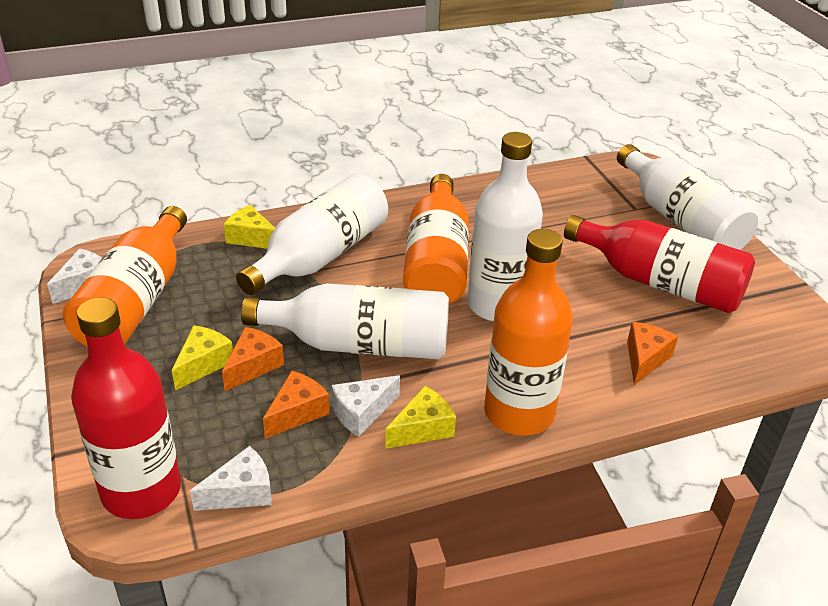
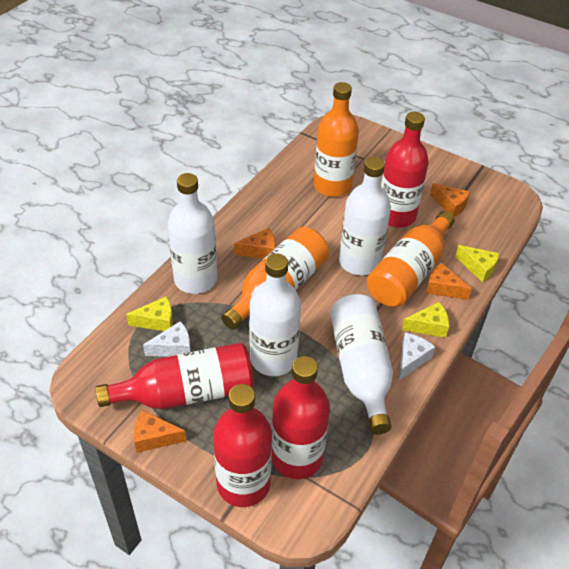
orange cheese: 3 -> 4
red bottle: 2 -> 4
white cheese: 3 -> 2

